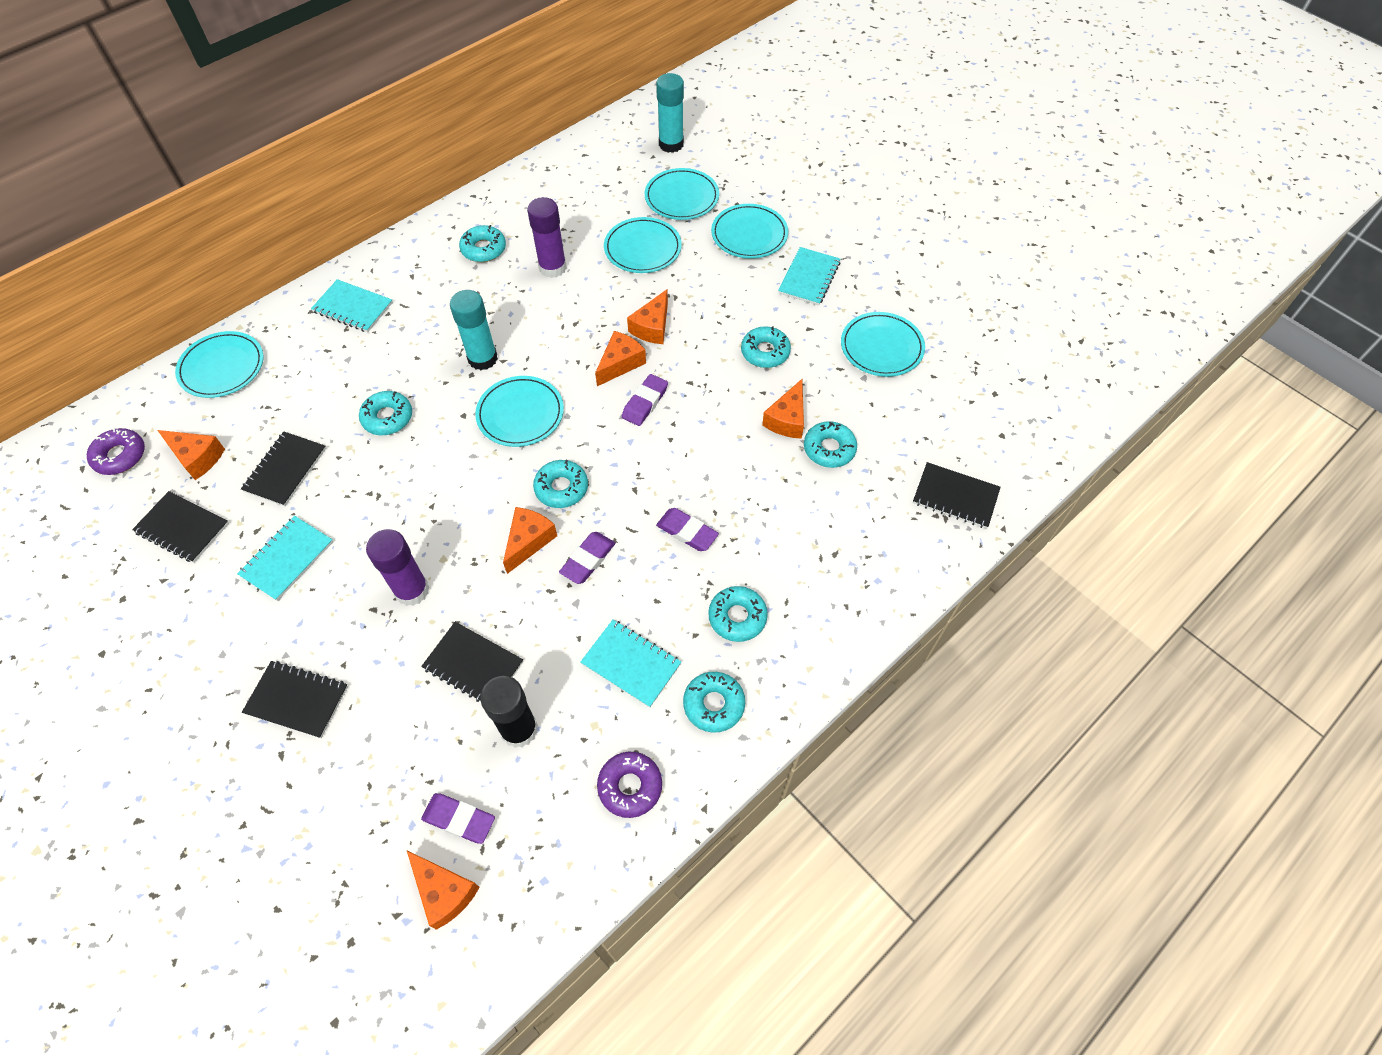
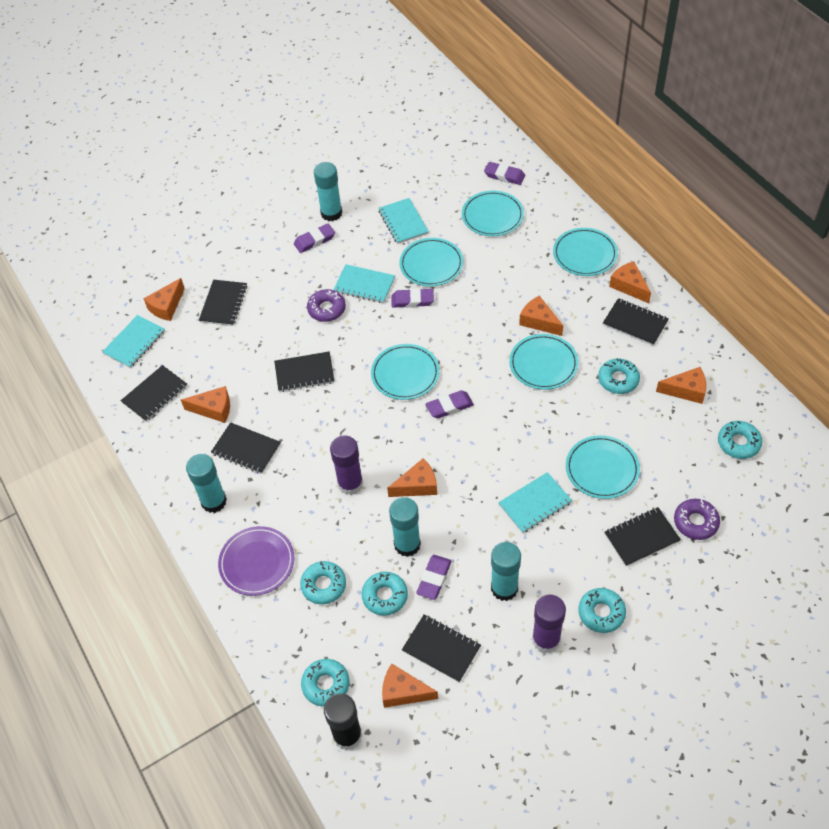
black notebook: 5 -> 7
orange cheese: 6 -> 7
purple eraser: 4 -> 5
purple plate: 0 -> 1
turquoise donut: 7 -> 6
turquoise glue stick: 2 -> 4

